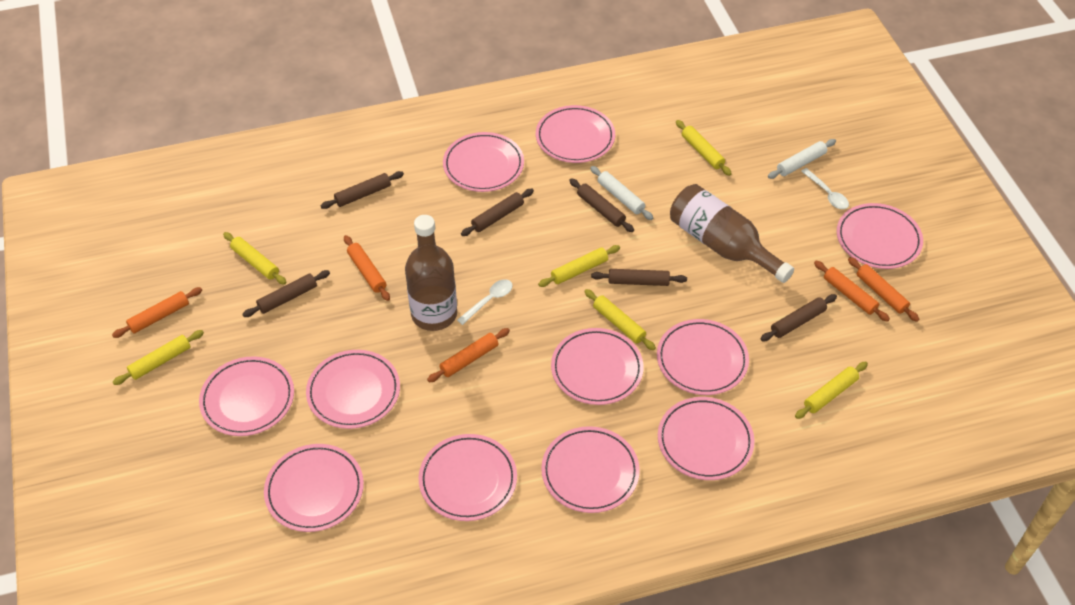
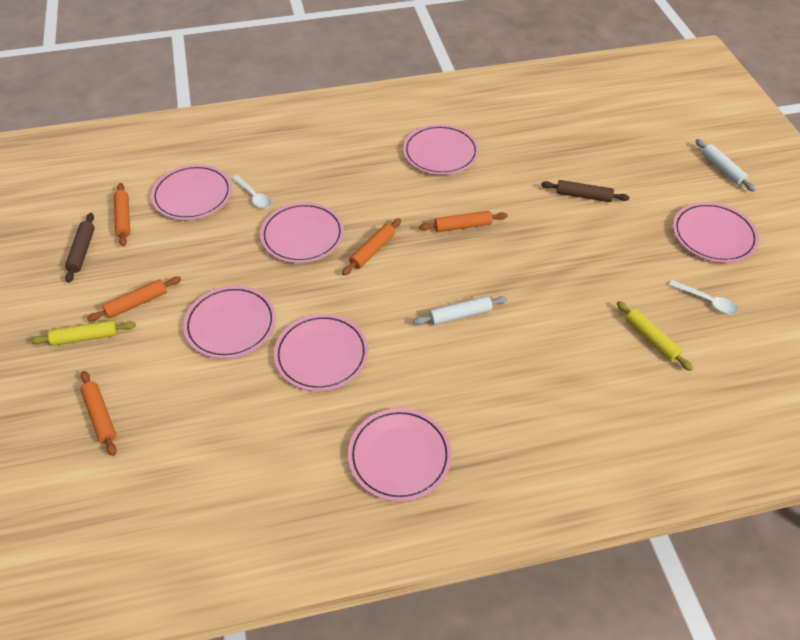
brown bottle: 2 -> 0
brown rolling pin: 6 -> 2
pink plate: 11 -> 7
yellow rolling pin: 6 -> 2

